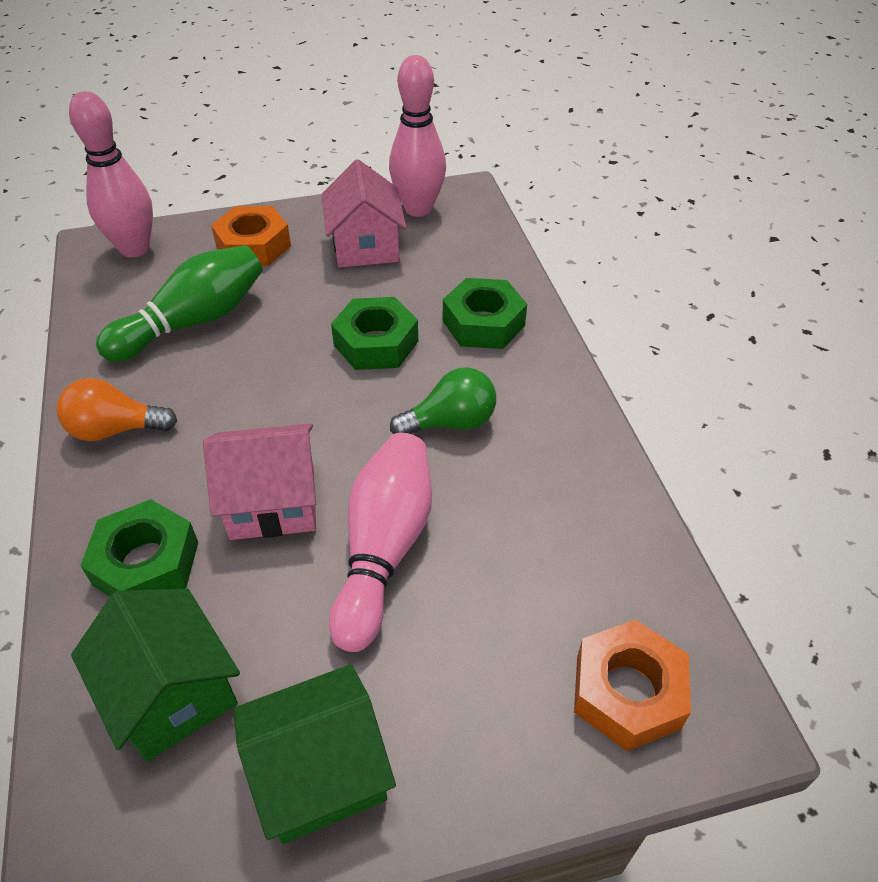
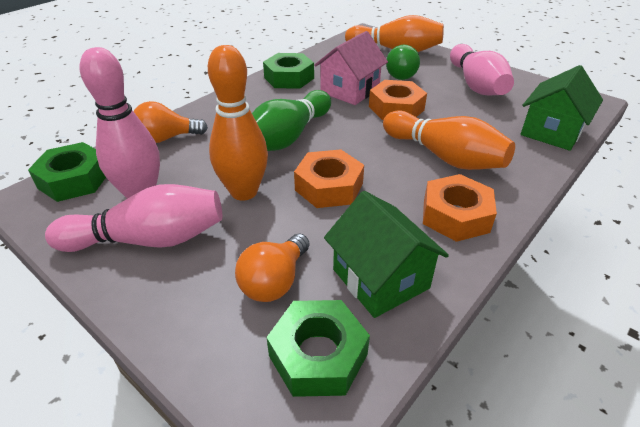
orange bowling pin: 0 -> 3
orange light bulb: 1 -> 2
orange nut: 2 -> 3
pink house: 2 -> 1

